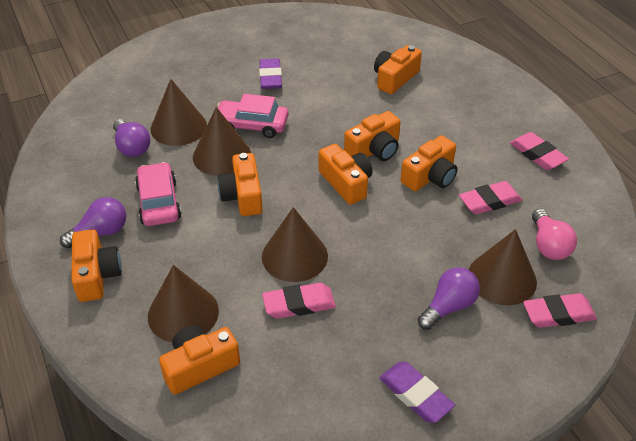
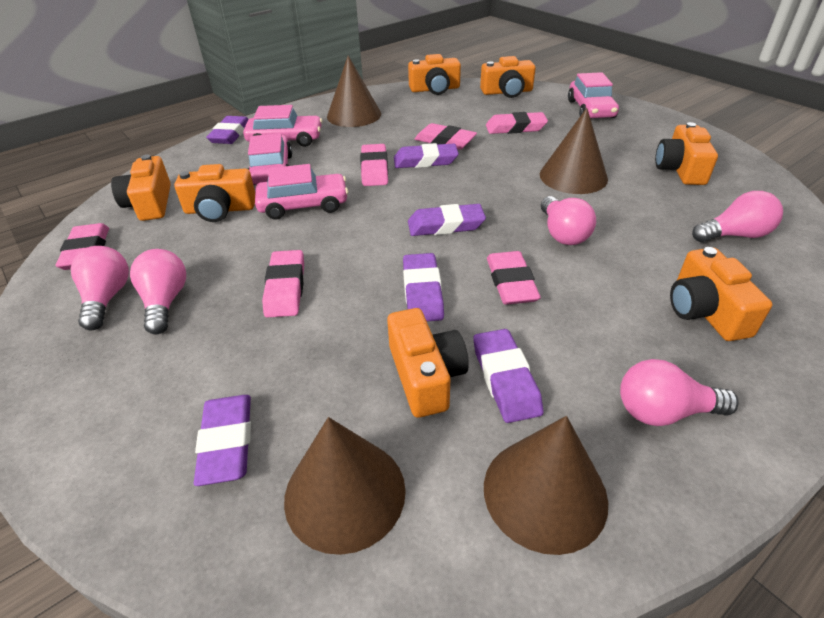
brown cone: 5 -> 4
pink car: 2 -> 4
pink eraser: 4 -> 6
pink light bulb: 1 -> 5
purple eraser: 2 -> 6
purple light bulb: 3 -> 0

